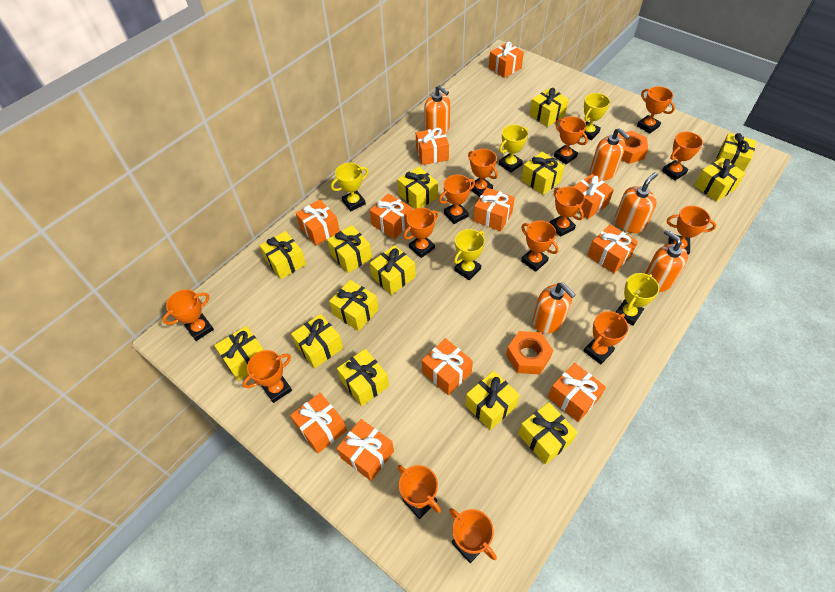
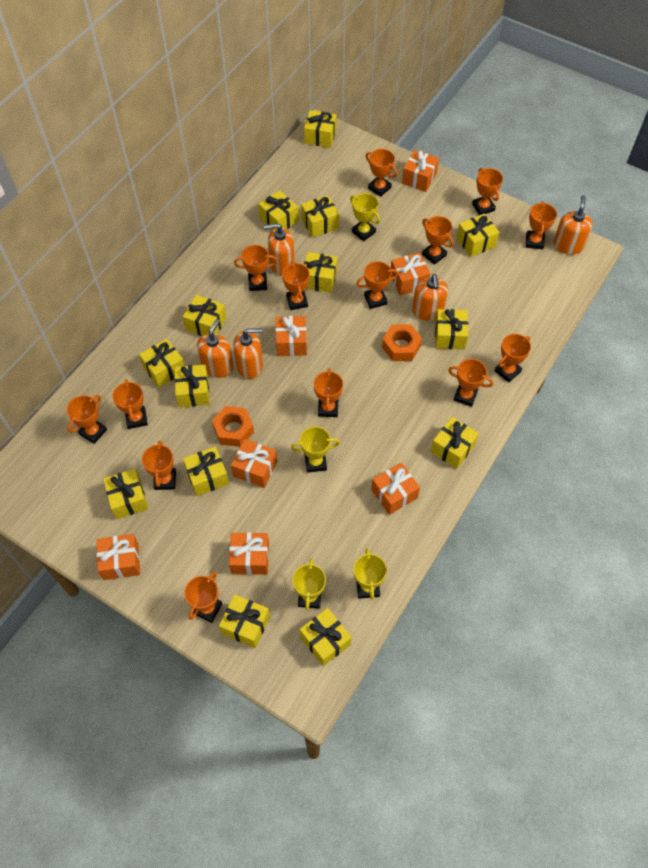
orange gift: 11 -> 7
yellow trophy: 5 -> 4

